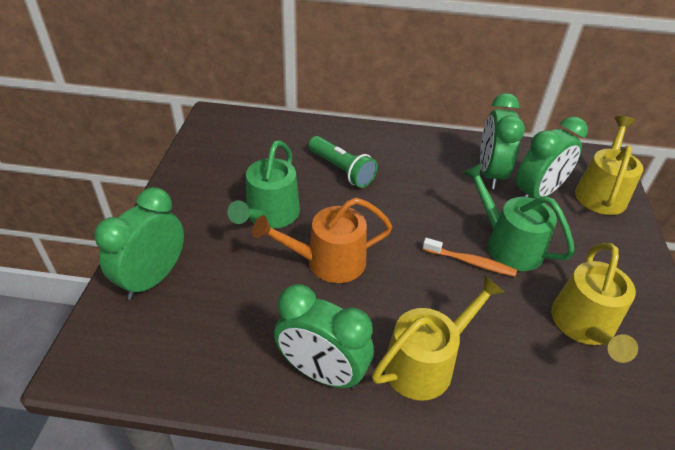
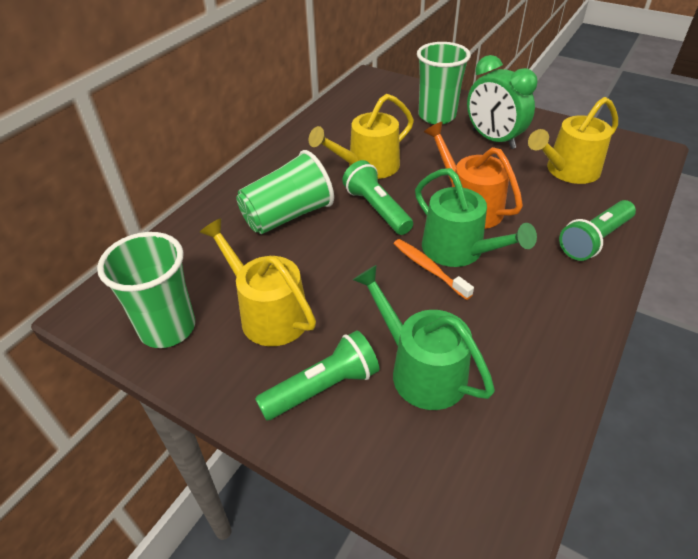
green clock: 4 -> 1
green cup: 0 -> 3
green flashlight: 1 -> 3

